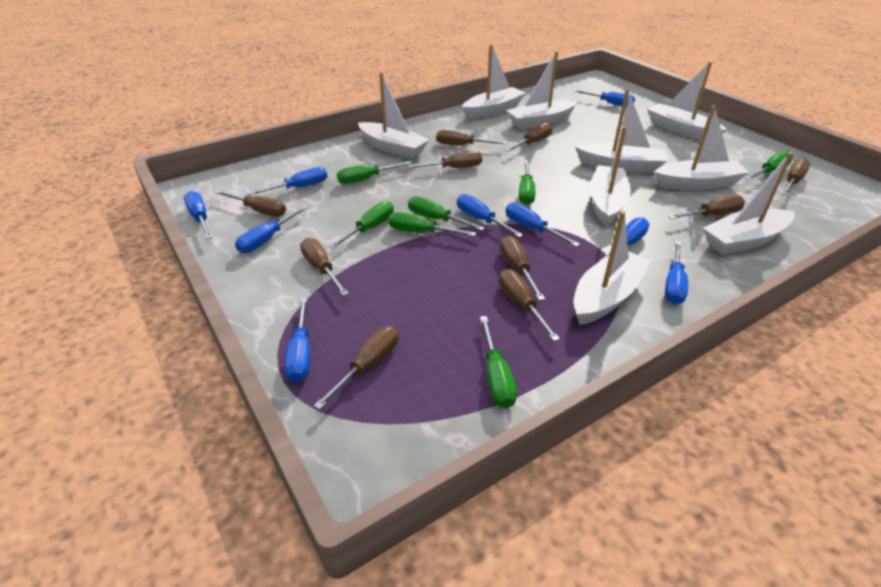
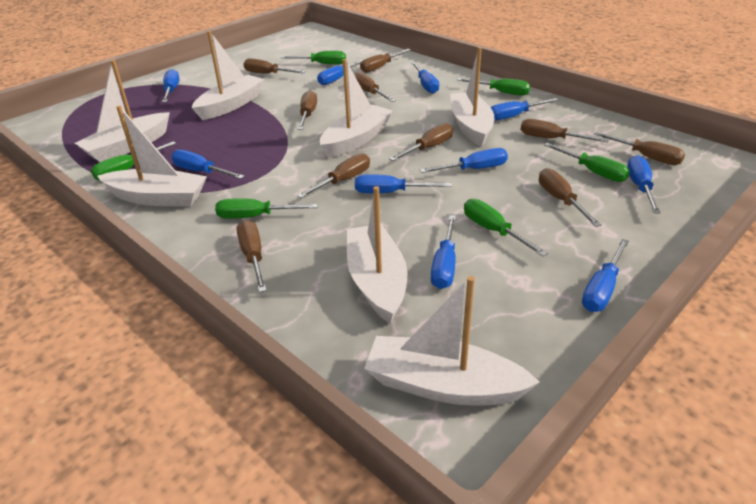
blue screwdriver: 9 -> 10
green screwdriver: 7 -> 6
white boat: 9 -> 7

